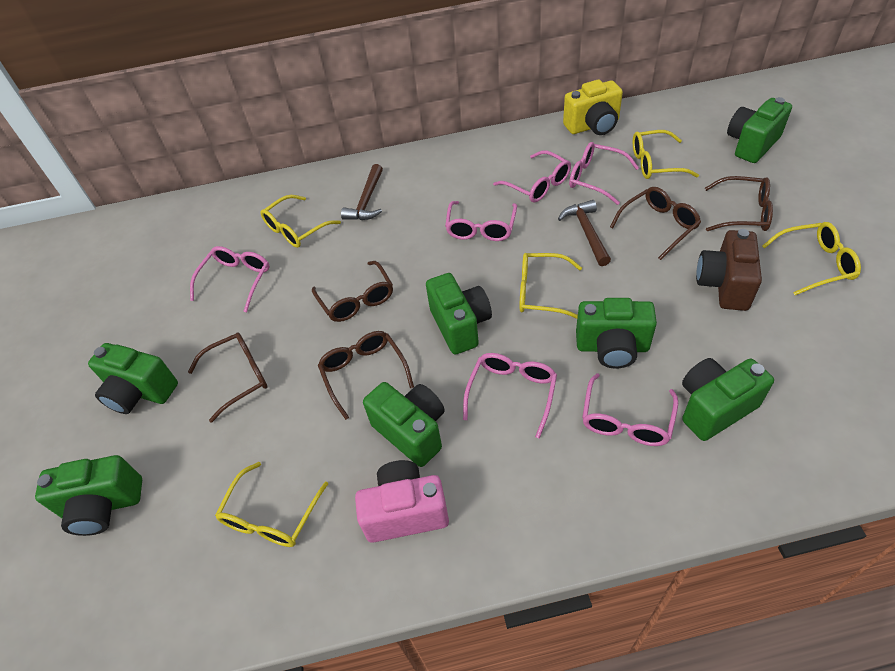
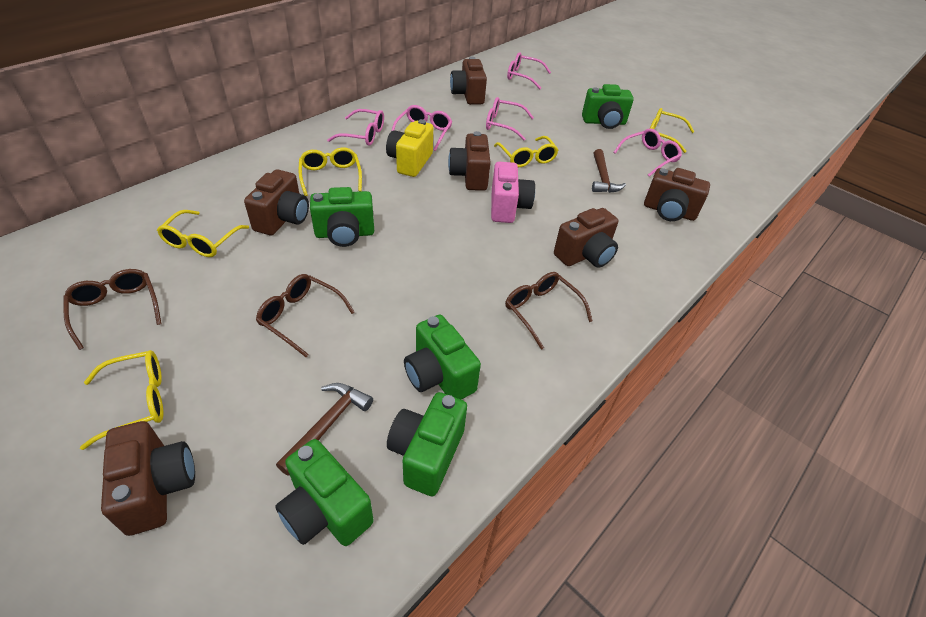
brown camera: 1 -> 6
brown glasses: 5 -> 3
green camera: 7 -> 5
pink glasses: 6 -> 5

